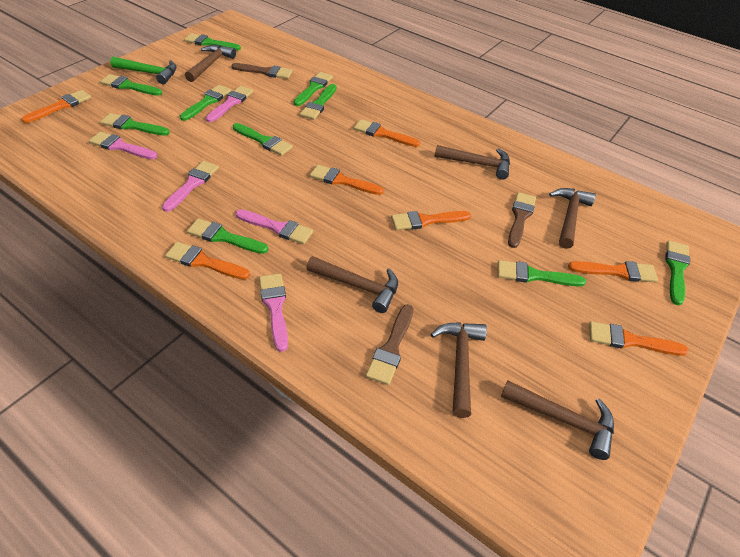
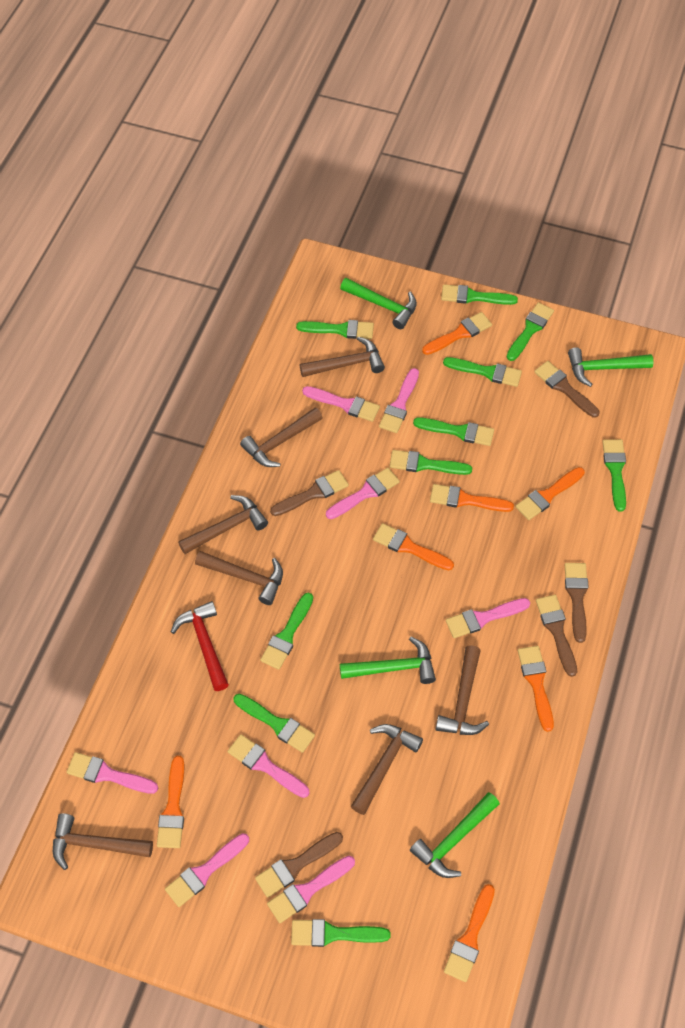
brown brush: 3 -> 5
brown hammer: 6 -> 7
green hammer: 1 -> 4
pink brush: 5 -> 8
red hammer: 0 -> 1

